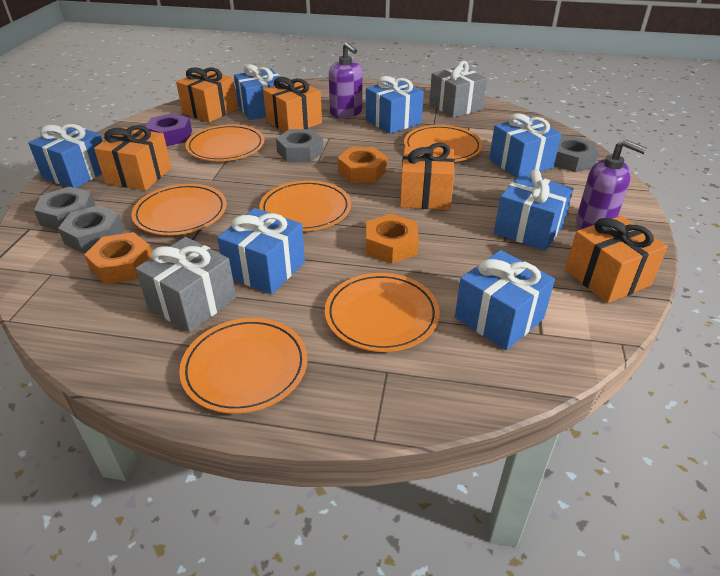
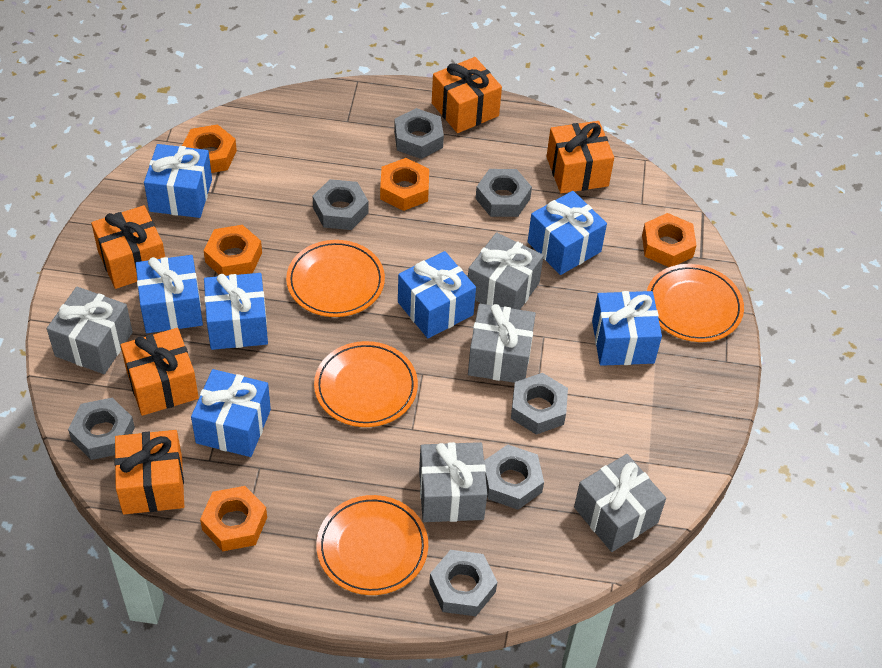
grey gift: 2 -> 5
grey nut: 4 -> 7
orange nut: 3 -> 5
orange plate: 6 -> 4
purple nut: 1 -> 0
purple soap dispenser: 2 -> 0

